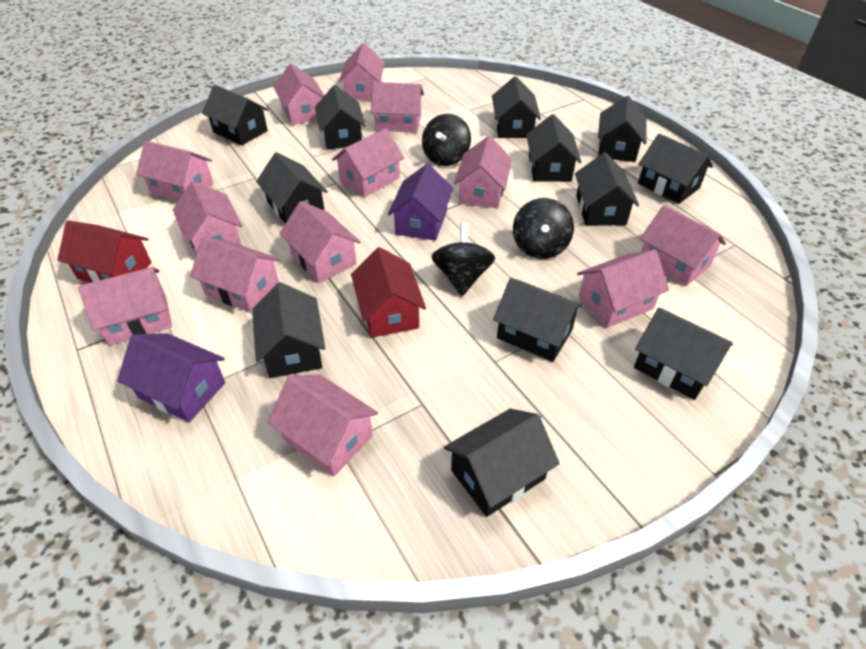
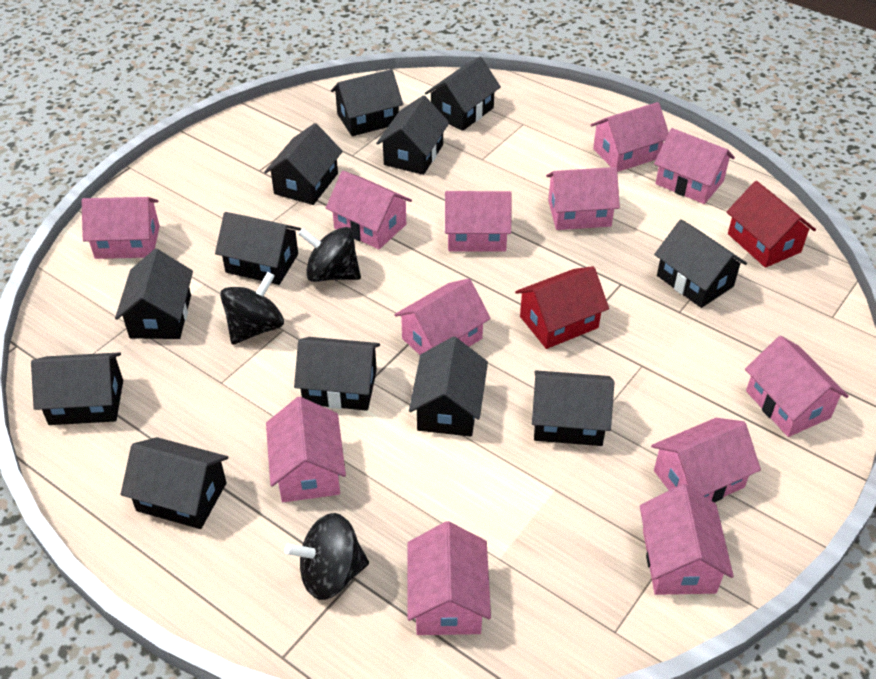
pink house: 13 -> 12
purple house: 2 -> 0

